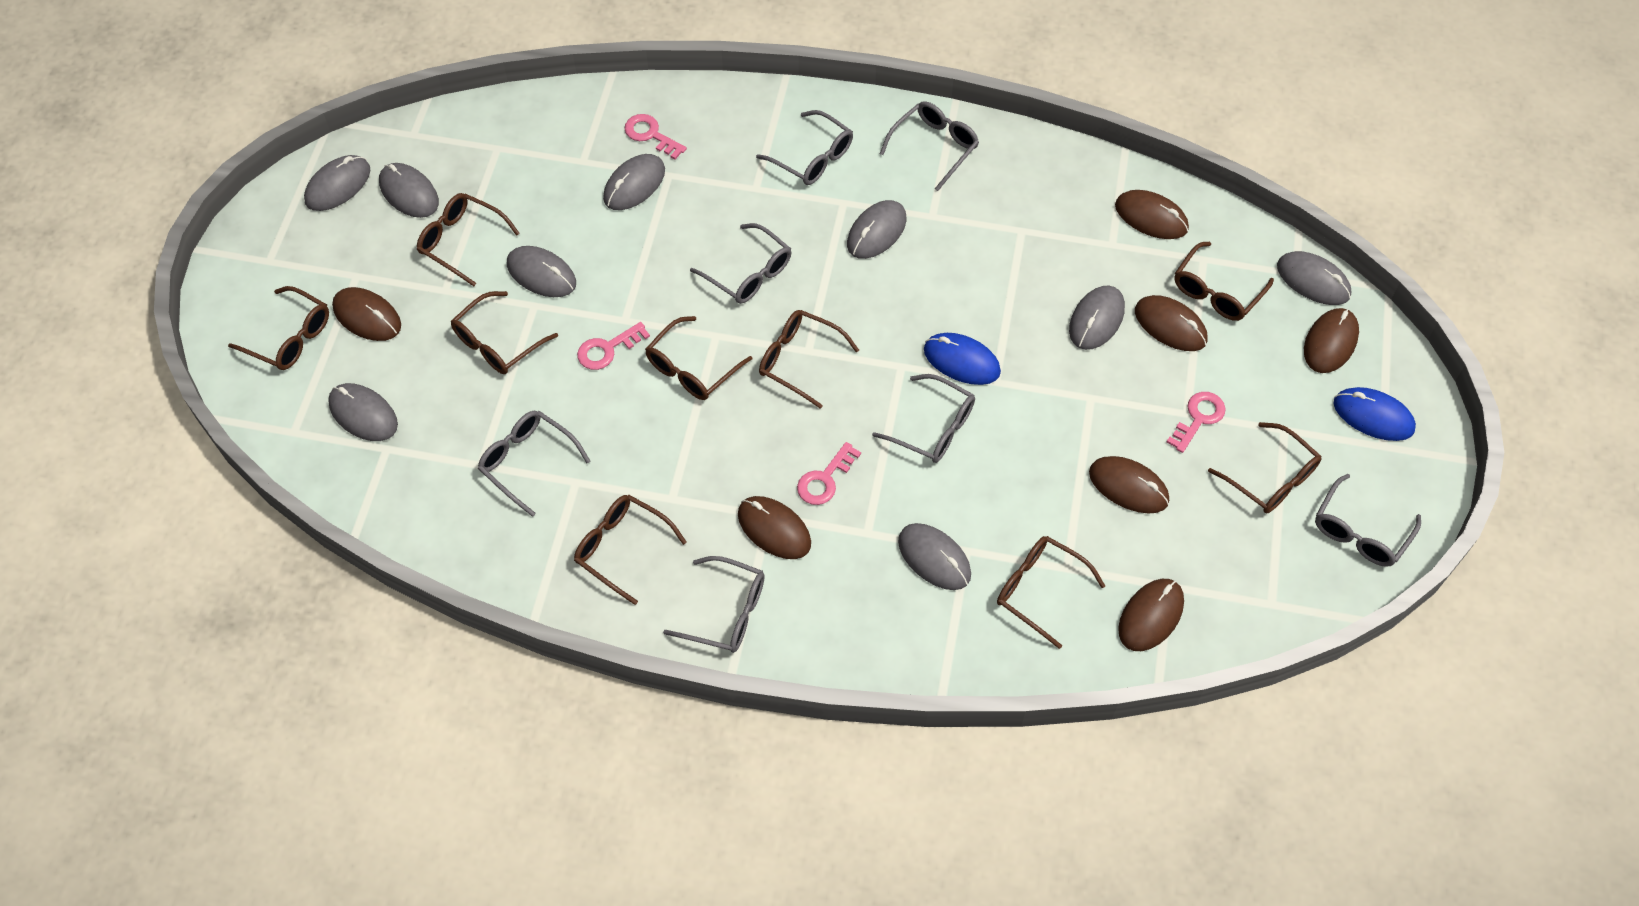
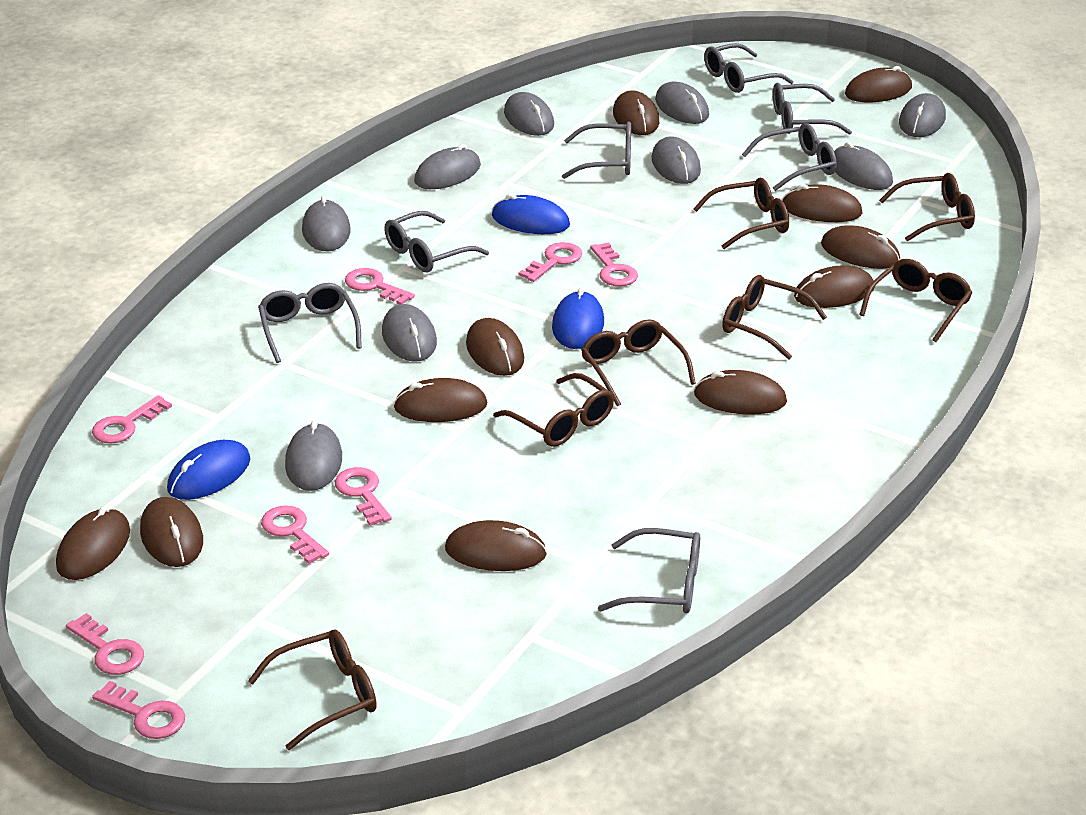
blue mouse: 2 -> 3
brown glasses: 9 -> 7
brown mouse: 7 -> 11
pink key: 4 -> 8

